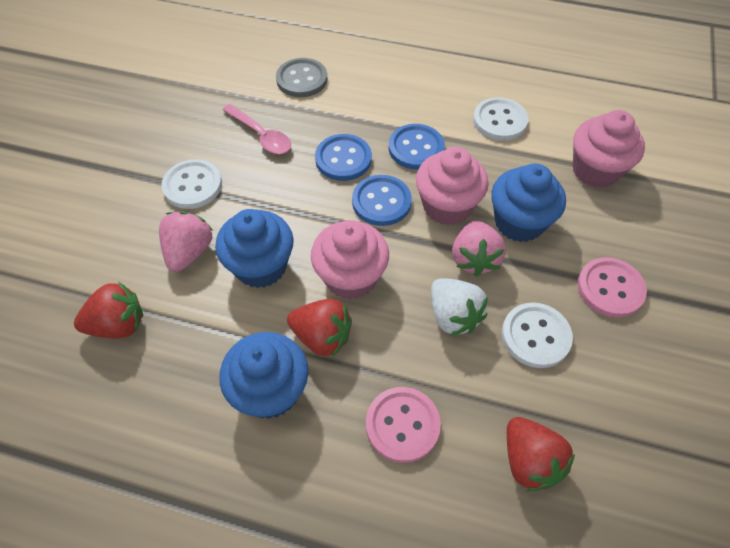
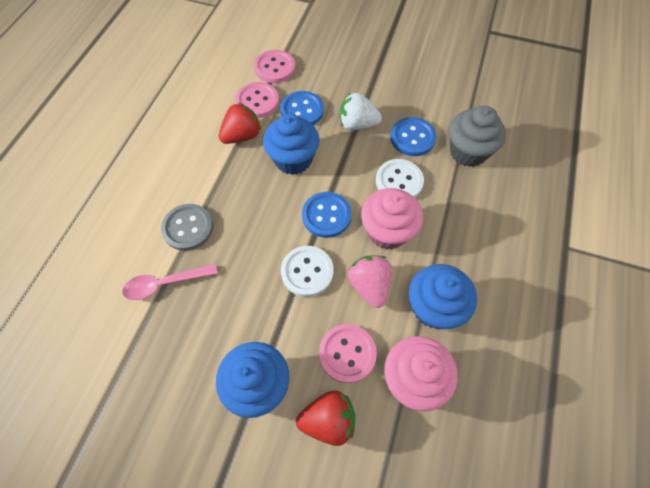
grey cupcake: 0 -> 1
pink button: 2 -> 3
pink cupcake: 3 -> 2
pink strawberry: 2 -> 1
red strawberry: 3 -> 2
white button: 3 -> 2

